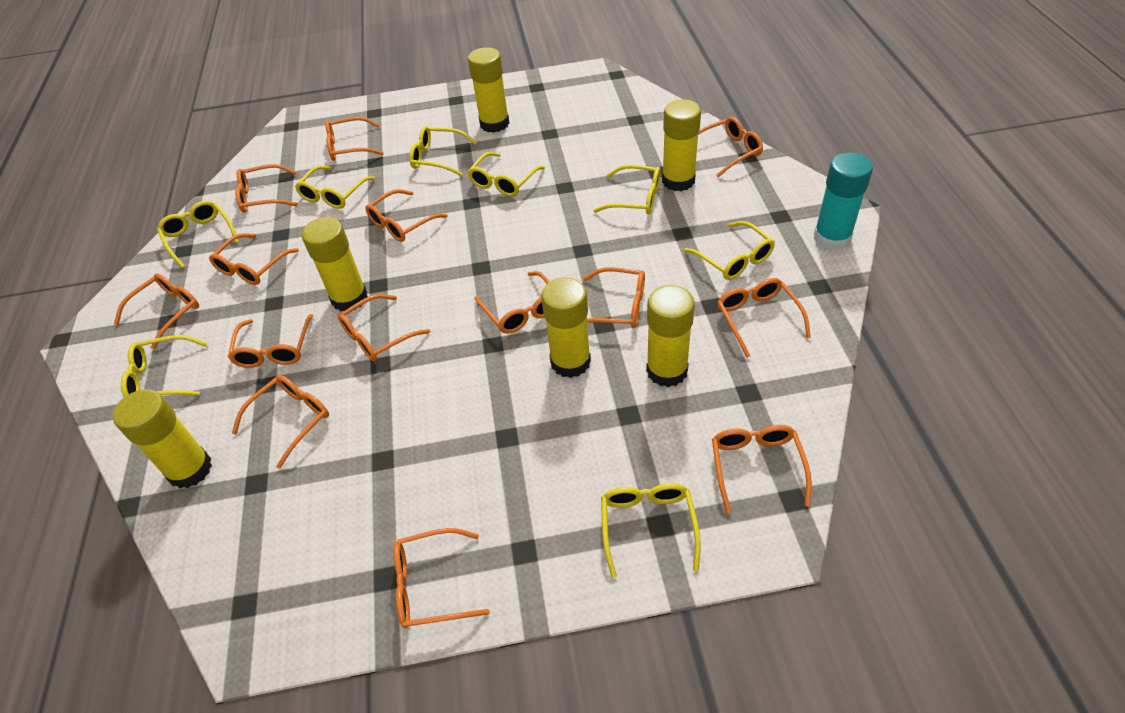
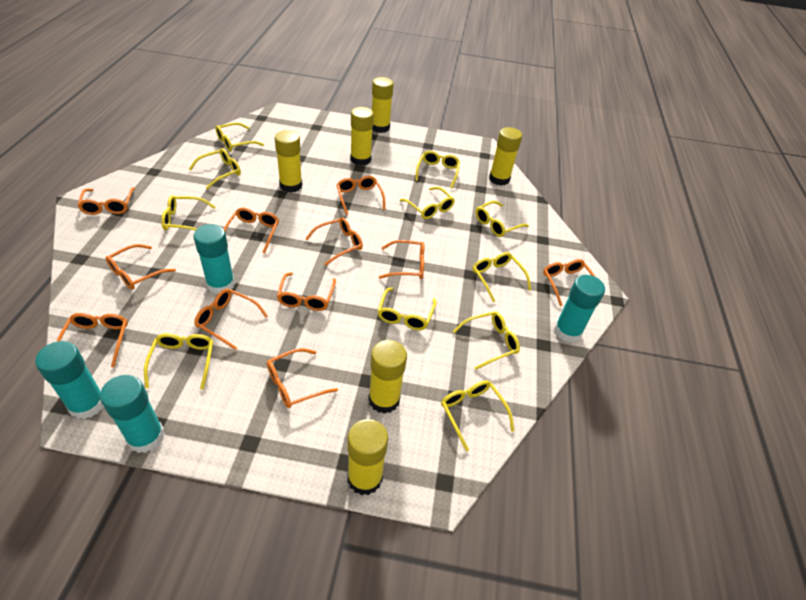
orange glasses: 14 -> 11
turquoise glue stick: 1 -> 4
yellow glasses: 8 -> 11

